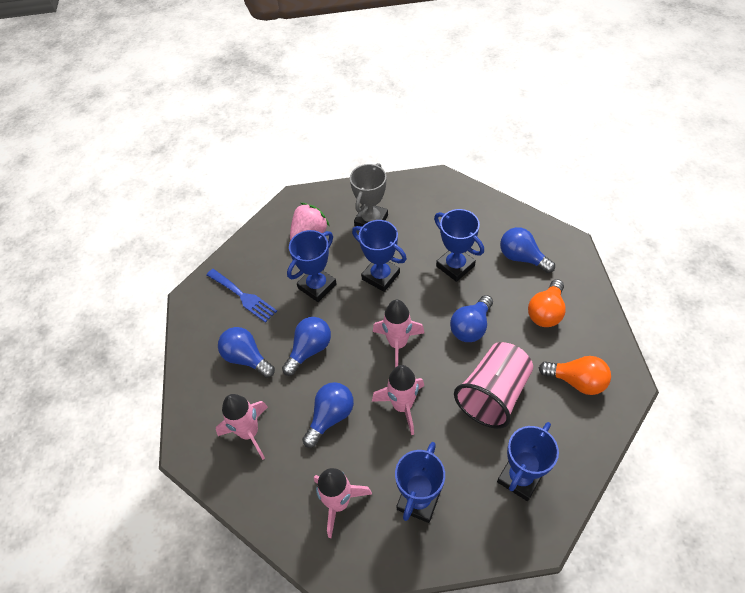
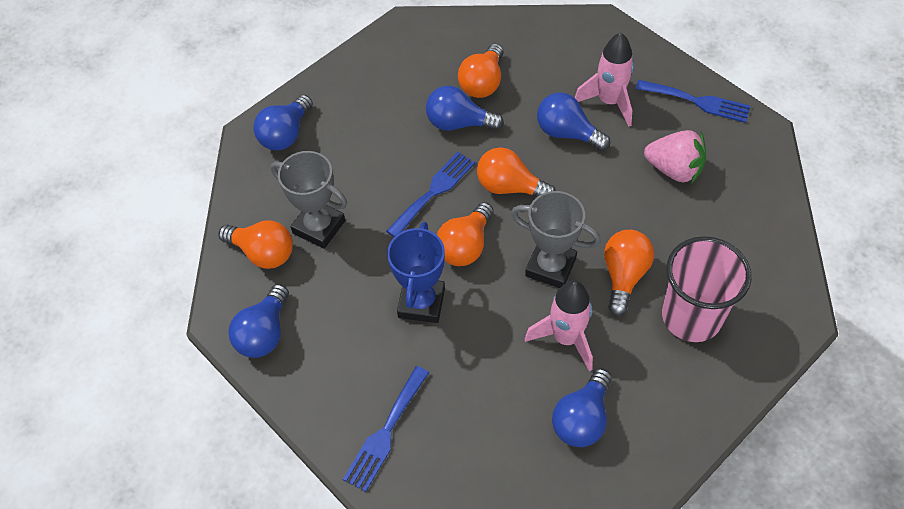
blue fork: 1 -> 3
blue trophy: 5 -> 1
grey trophy: 1 -> 2
orange light bulb: 2 -> 5
pink rocket: 4 -> 2

